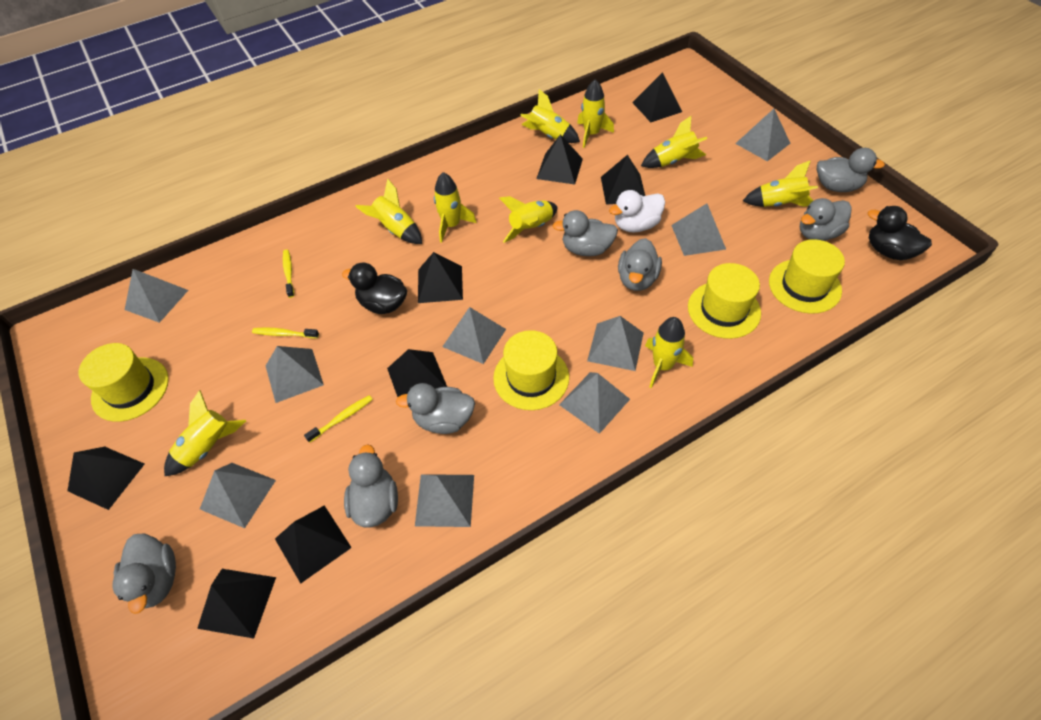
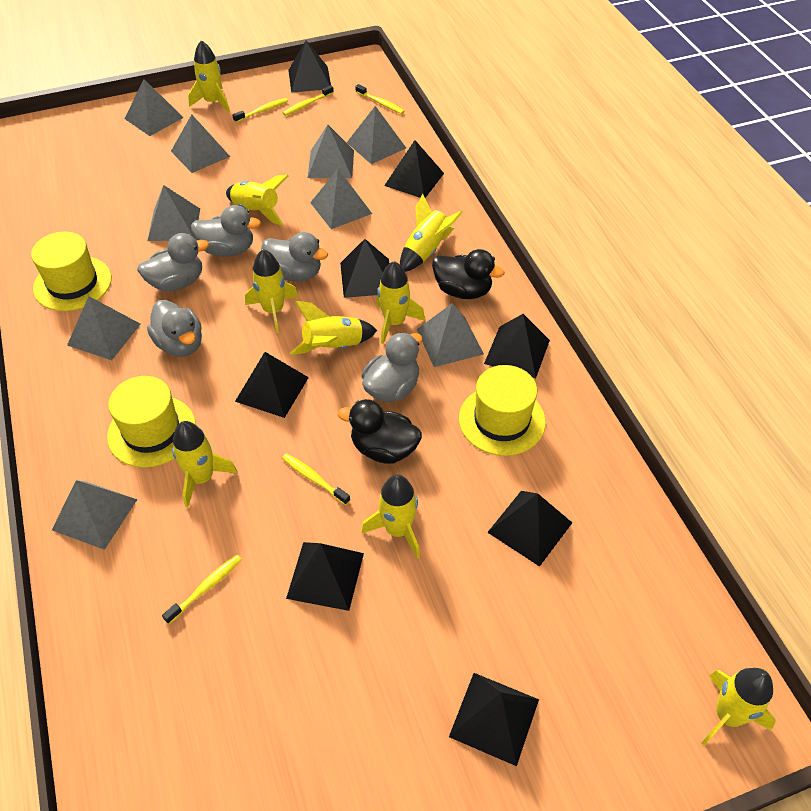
grey duck: 7 -> 5
white duck: 1 -> 0
yellow hat: 4 -> 3
yellow toothbrush: 3 -> 5

